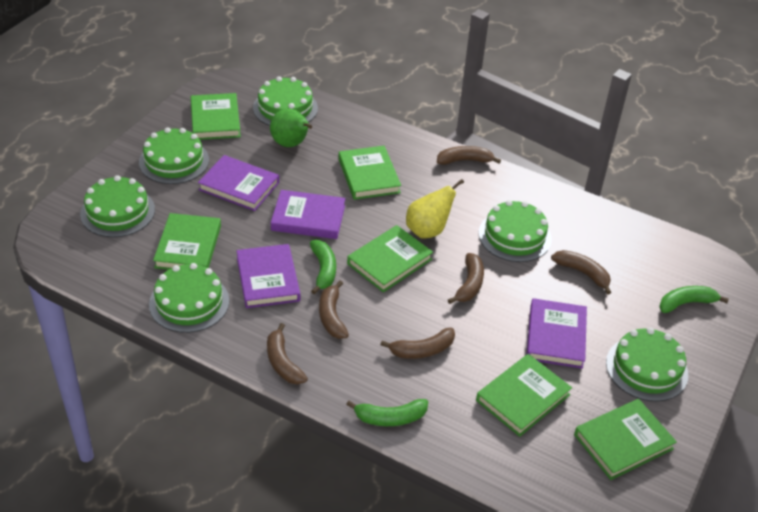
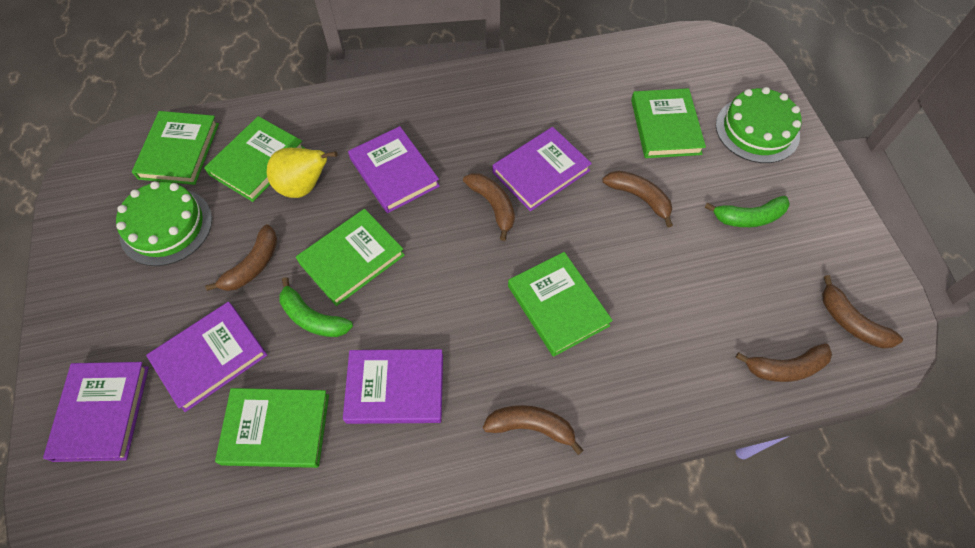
green banana: 3 -> 2
green cake: 6 -> 2
green pear: 1 -> 0
purple book: 4 -> 5

